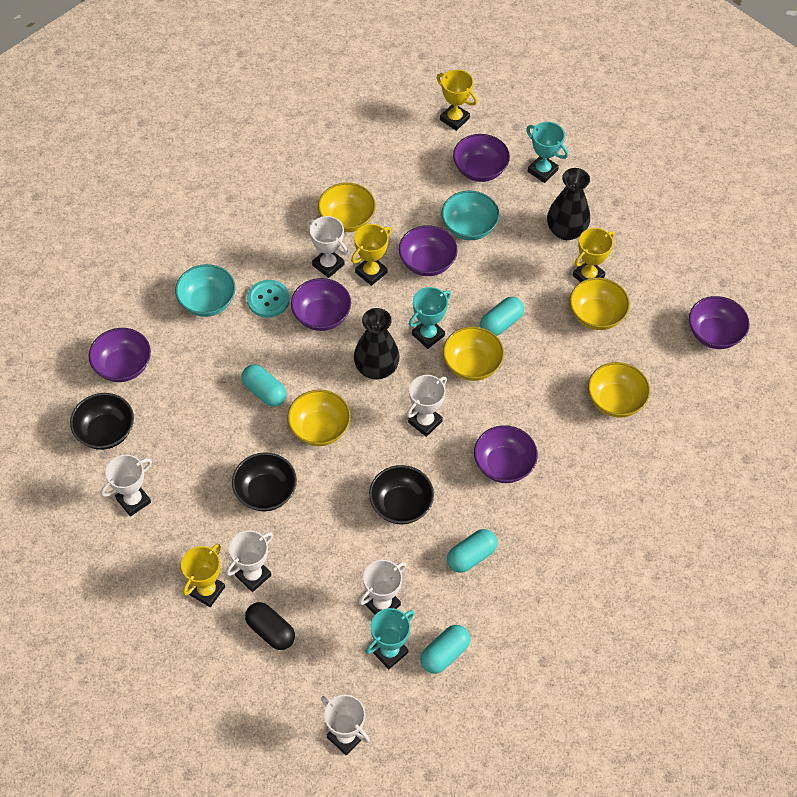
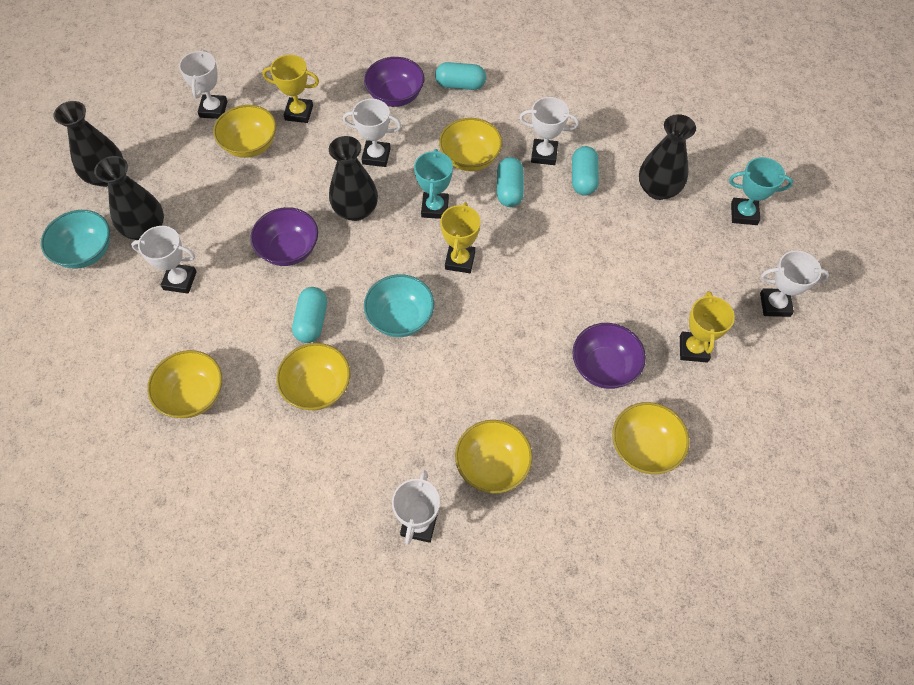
black bowl: 3 -> 0
black capsule: 1 -> 0
black vase: 2 -> 4
purple bowl: 6 -> 3
turquoise button: 1 -> 0
turquoise trophy: 3 -> 2
yellow bowl: 5 -> 6
yellow trophy: 4 -> 3

